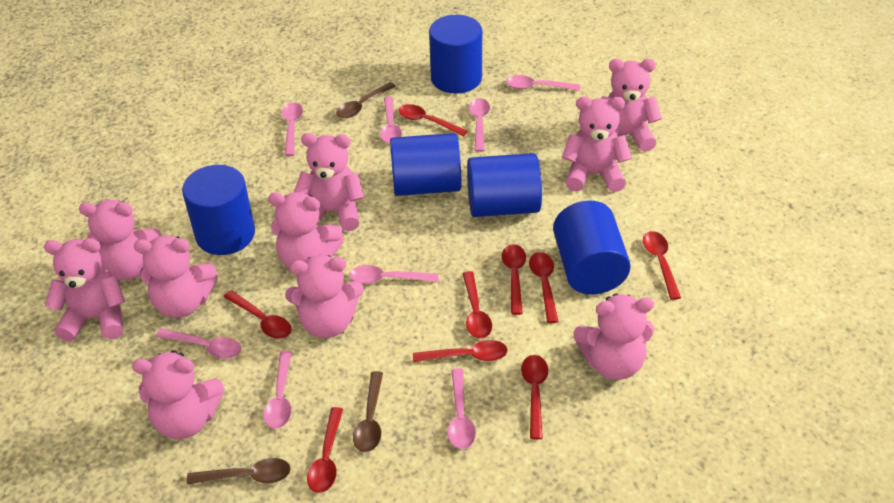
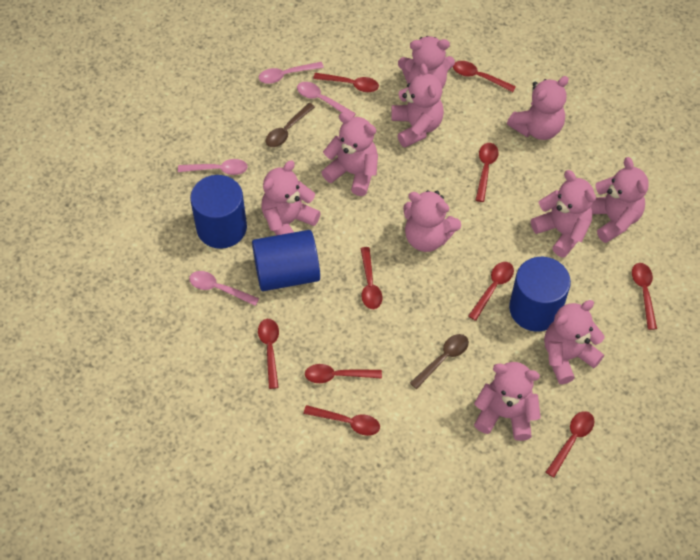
blue cylinder: 5 -> 3
brown spoon: 3 -> 2
pink spoon: 8 -> 4
red spoon: 9 -> 10

